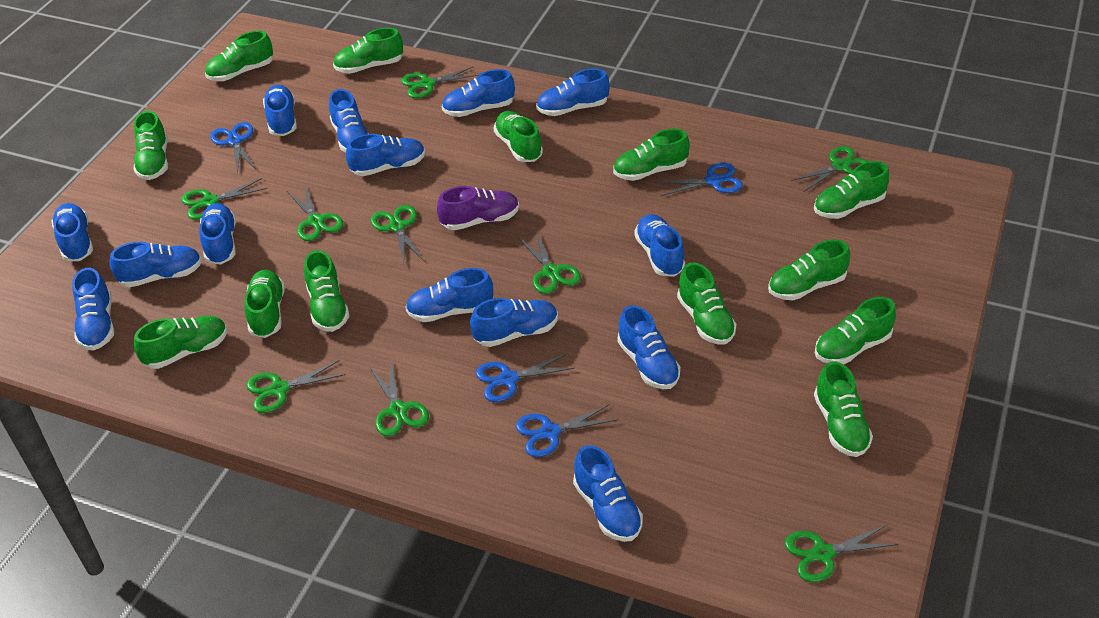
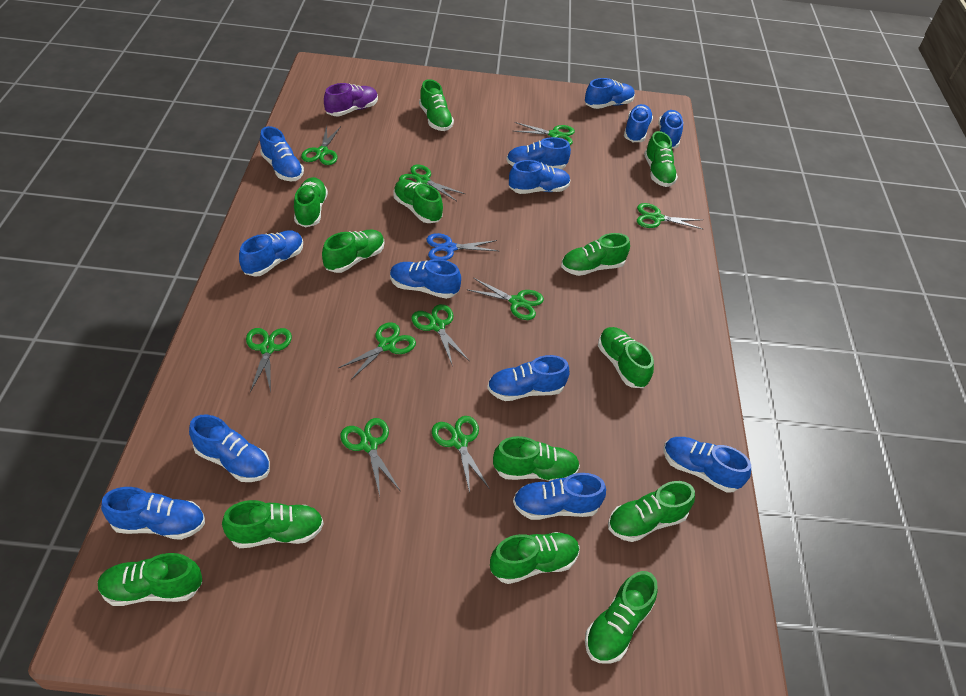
blue scissors: 4 -> 1
blue shoe: 14 -> 13
green scissors: 9 -> 10

